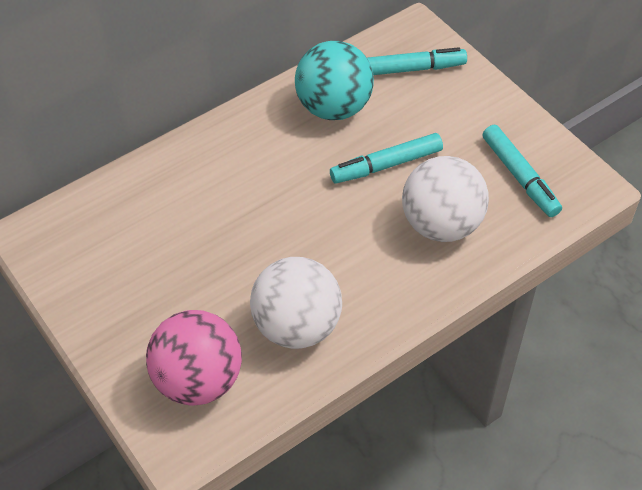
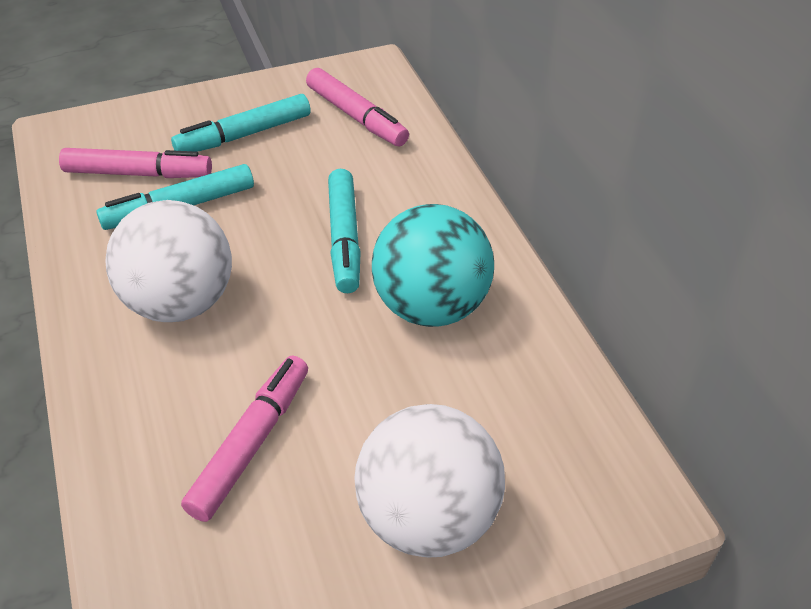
pink ball: 1 -> 0
pink marker: 0 -> 3

